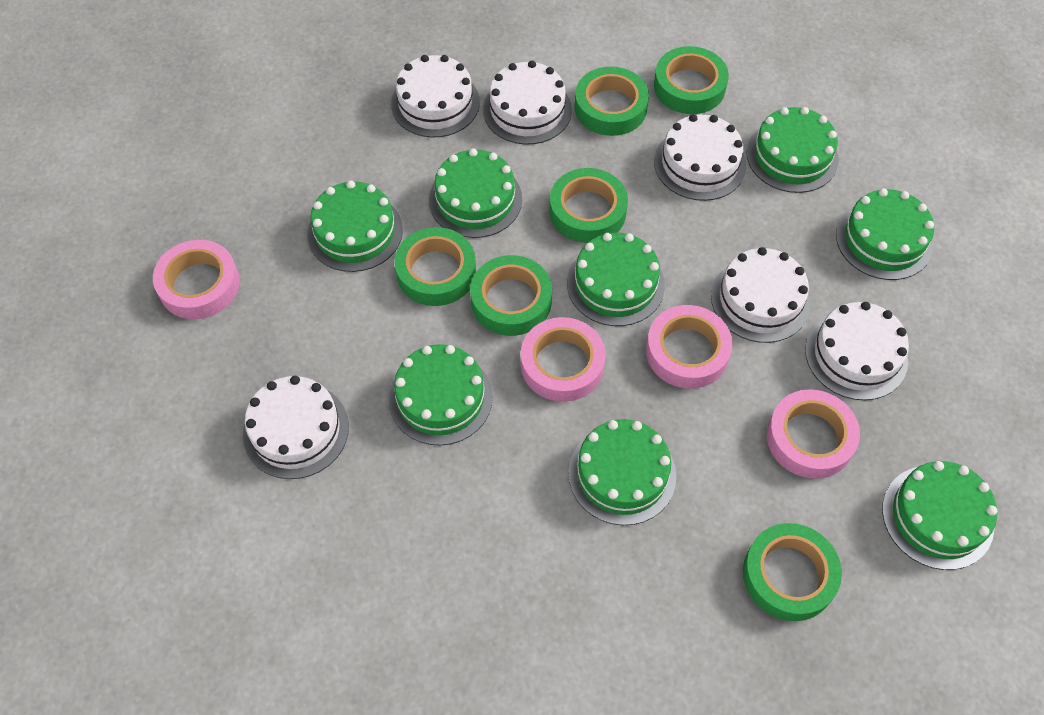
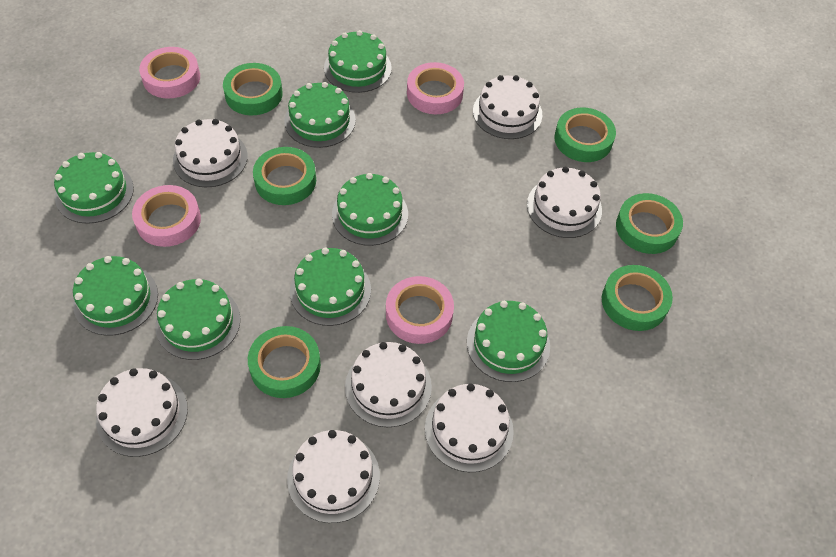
white cake: 6 -> 7

